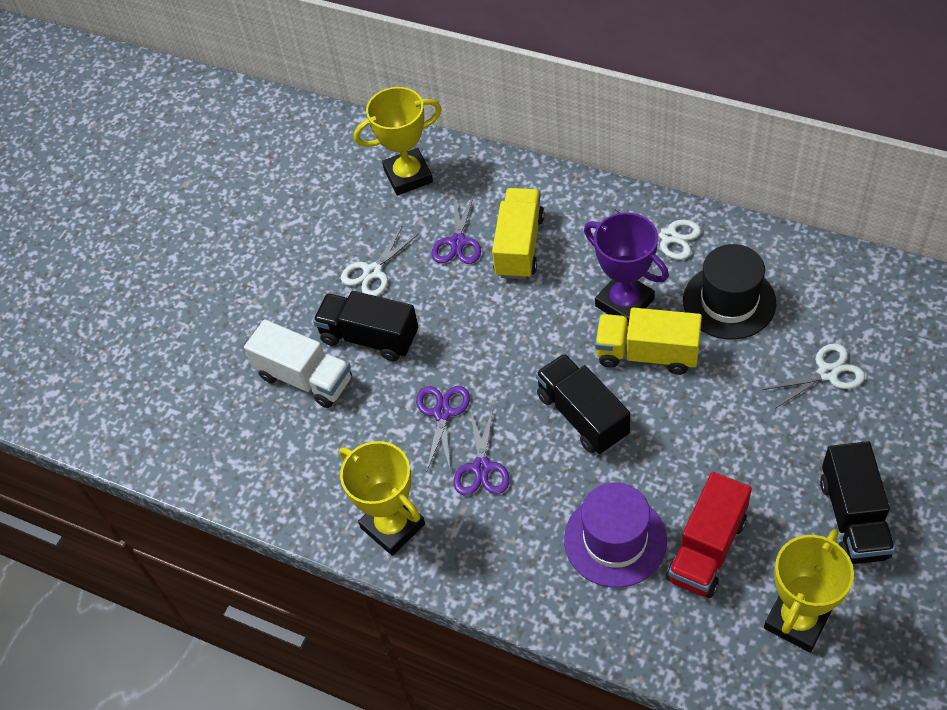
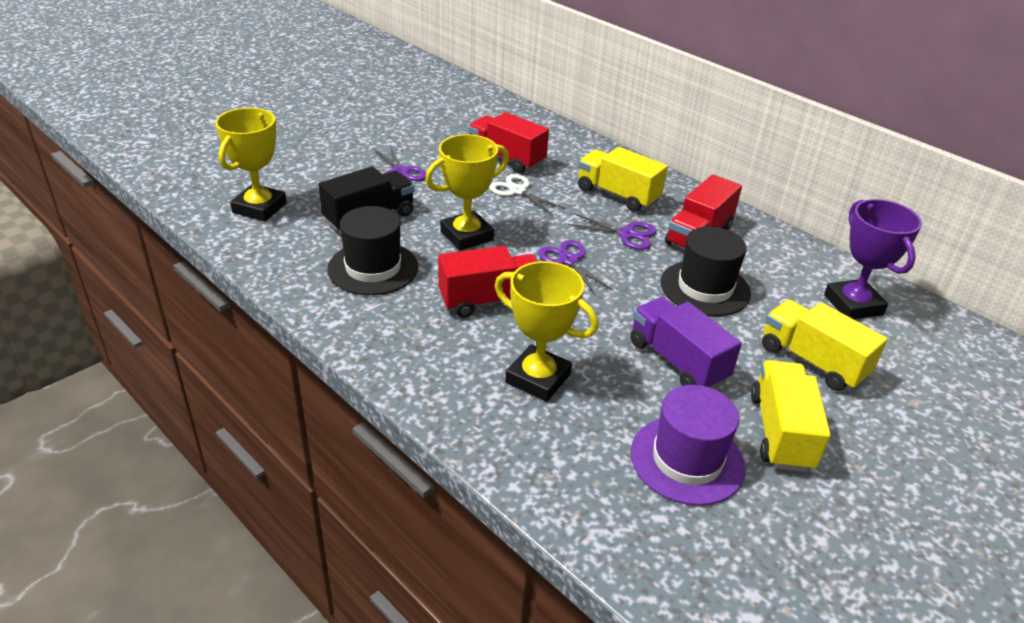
black hat: 1 -> 2
black truck: 3 -> 1
purple truck: 0 -> 1
red truck: 1 -> 3
white scissors: 3 -> 1
white truck: 1 -> 0
yellow truck: 2 -> 3

